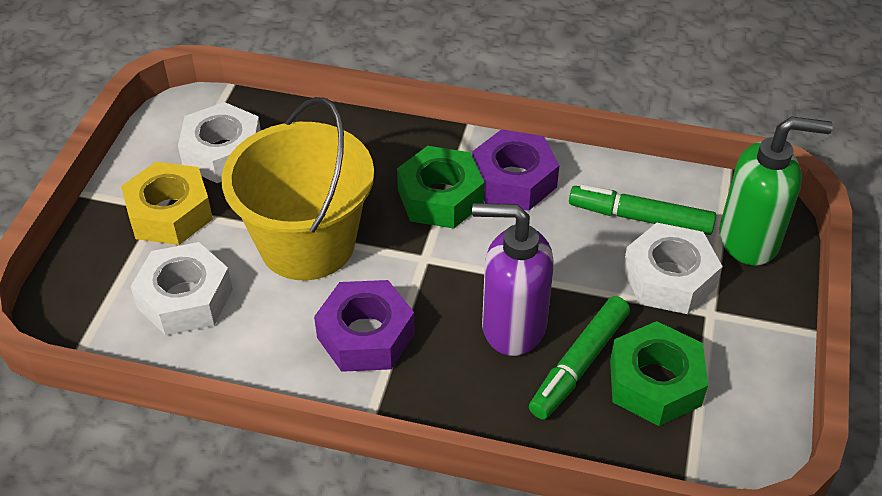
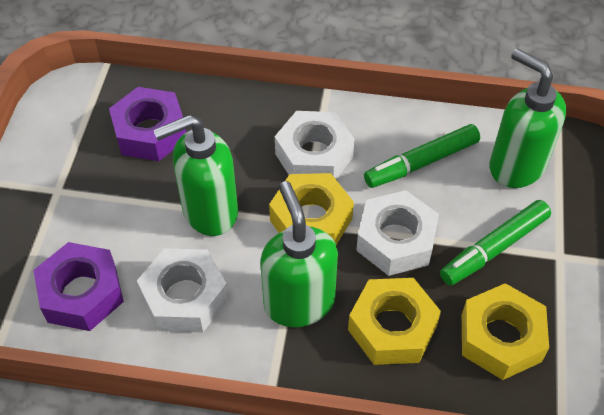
green nut: 2 -> 0
green soap dispenser: 1 -> 3
purple soap dispenser: 1 -> 0
yellow bucket: 1 -> 0
yellow nut: 1 -> 3

